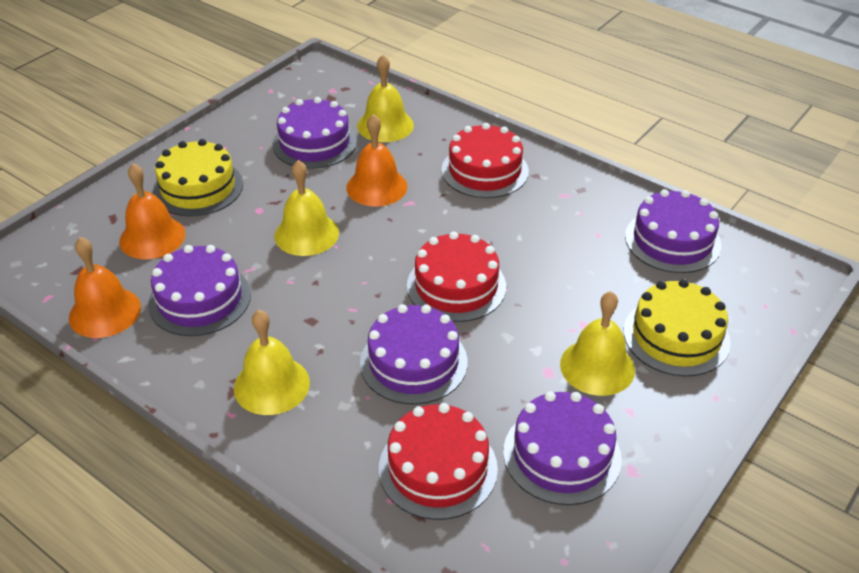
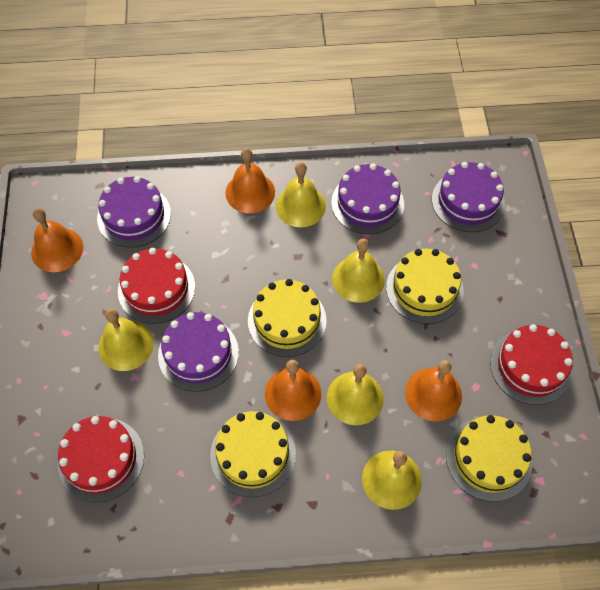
orange bell: 3 -> 4
purple cake: 5 -> 4
yellow bell: 4 -> 5
yellow cake: 2 -> 4

